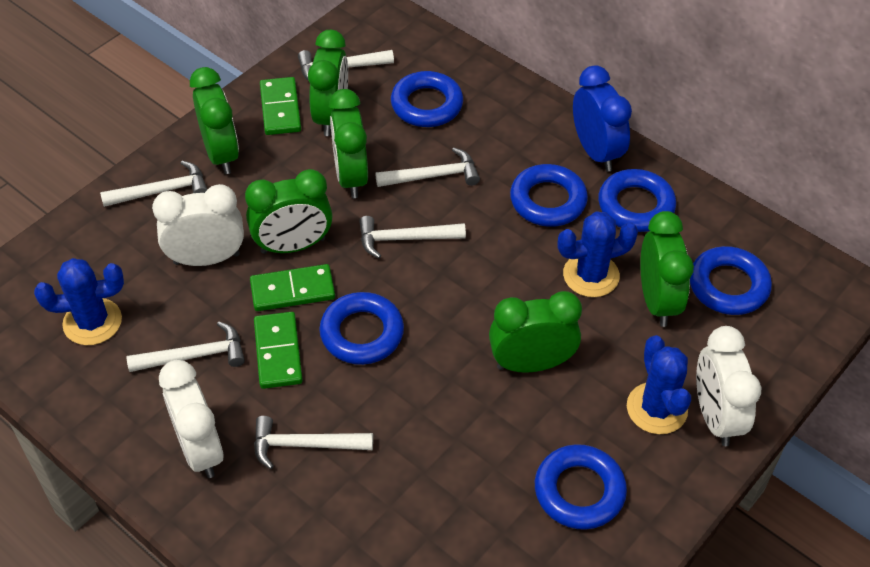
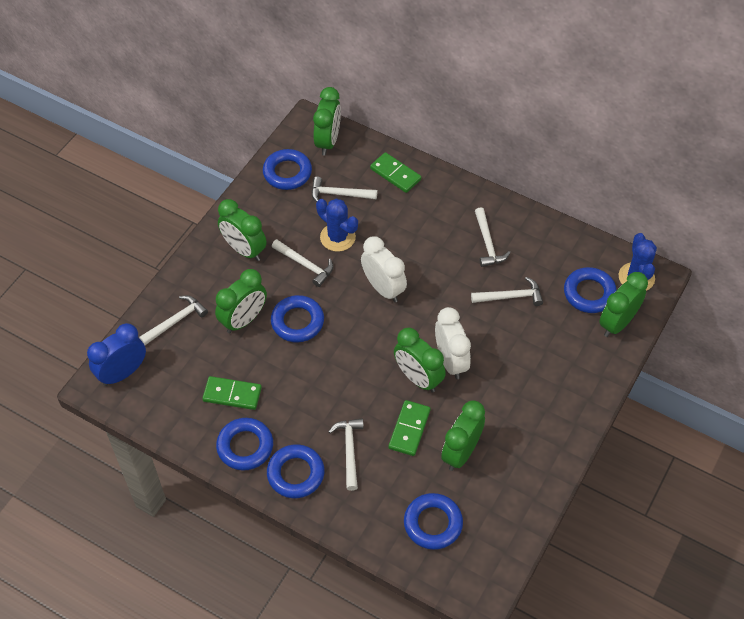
blue cactus: 3 -> 2
white clock: 3 -> 2

